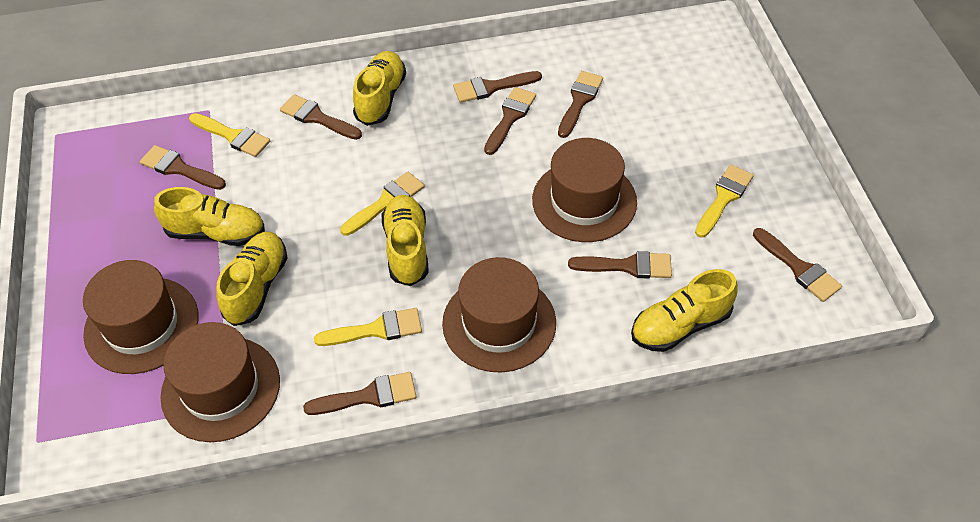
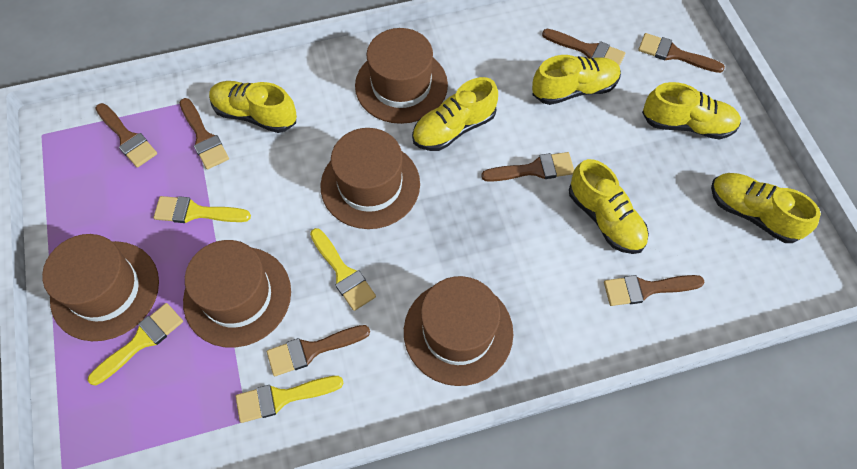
brown brush: 8 -> 7
brown hat: 4 -> 5
yellow shoe: 5 -> 6

